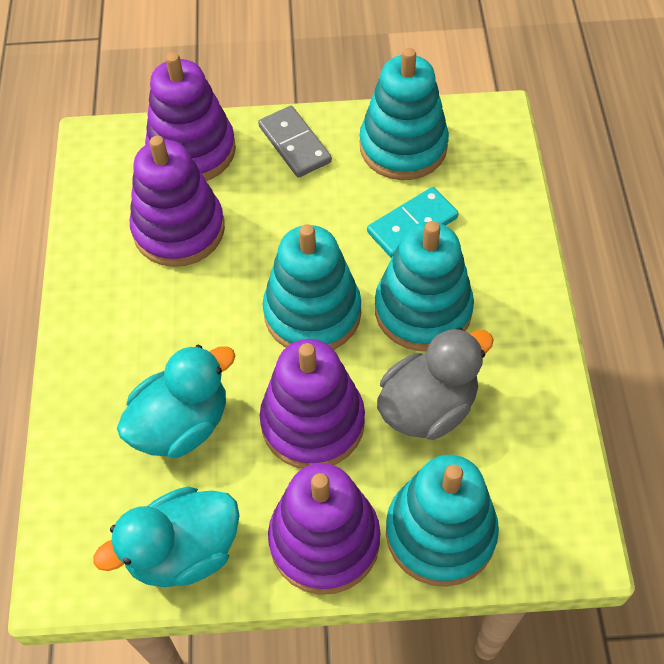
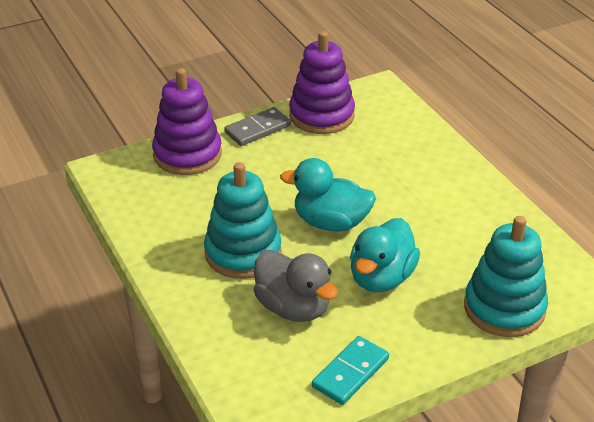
purple stacking toy: 4 -> 2
turquoise stacking toy: 4 -> 2

